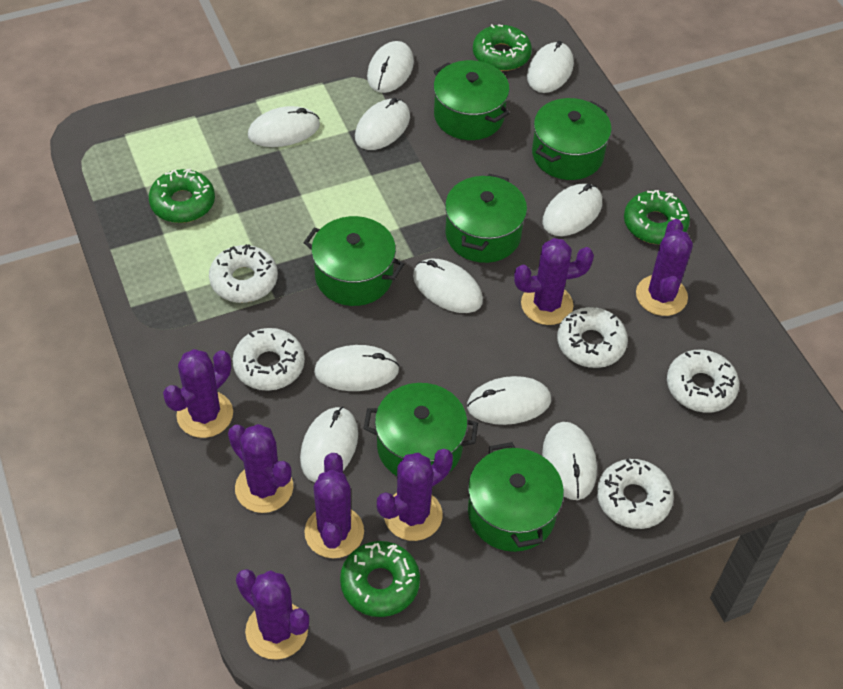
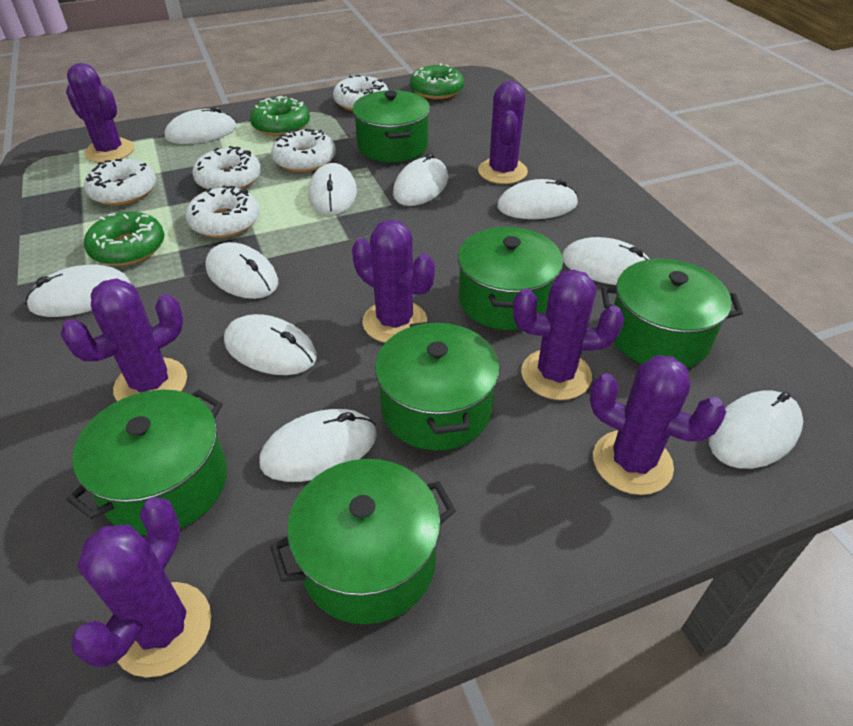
green donut: 4 -> 3

